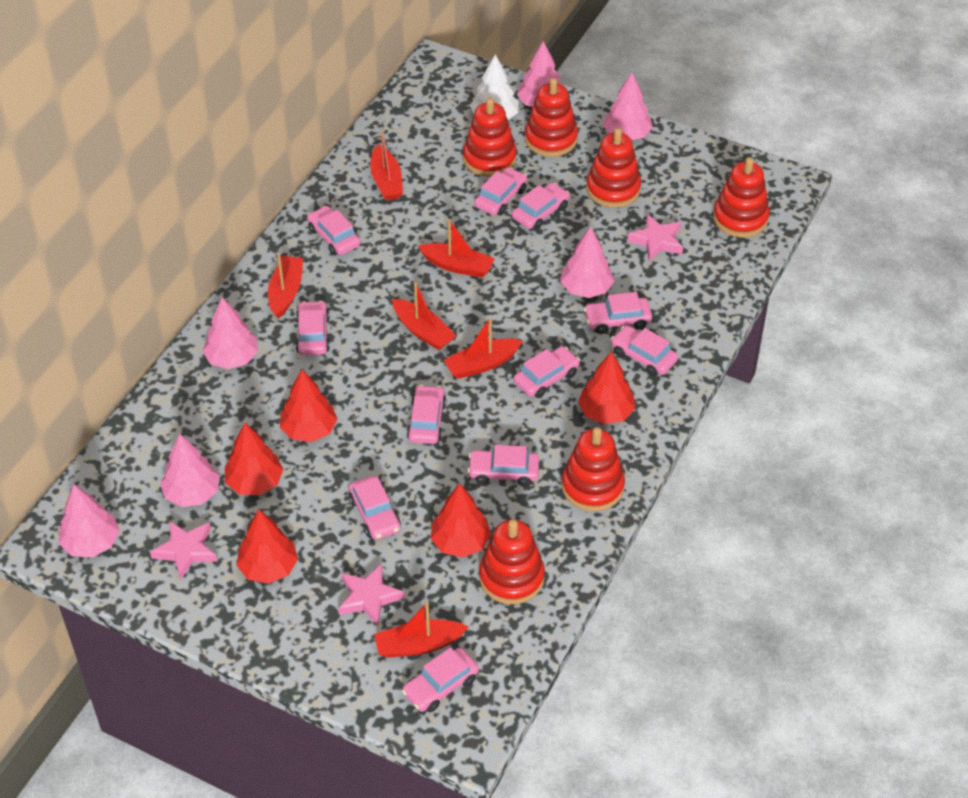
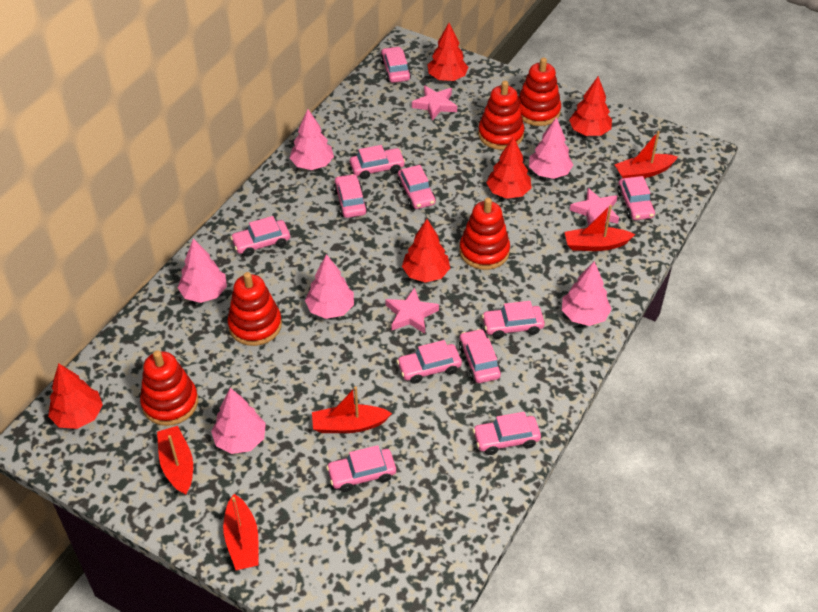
red boat: 6 -> 5
red stacking toy: 6 -> 5
white tree: 1 -> 0

